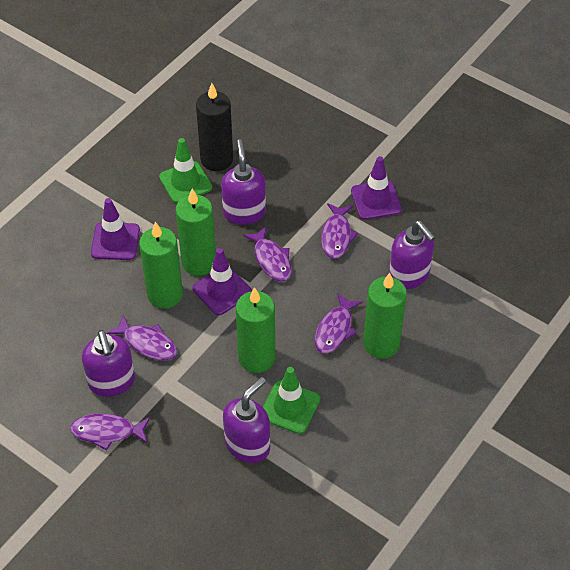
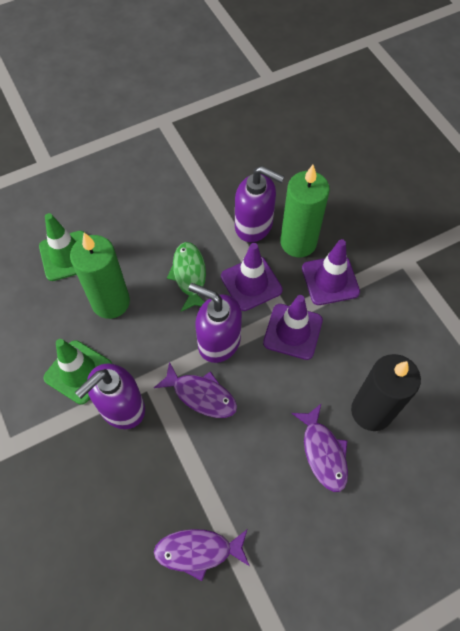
green candle: 4 -> 2
green fish: 0 -> 1
purple fish: 5 -> 3
purple soap dispenser: 4 -> 3

